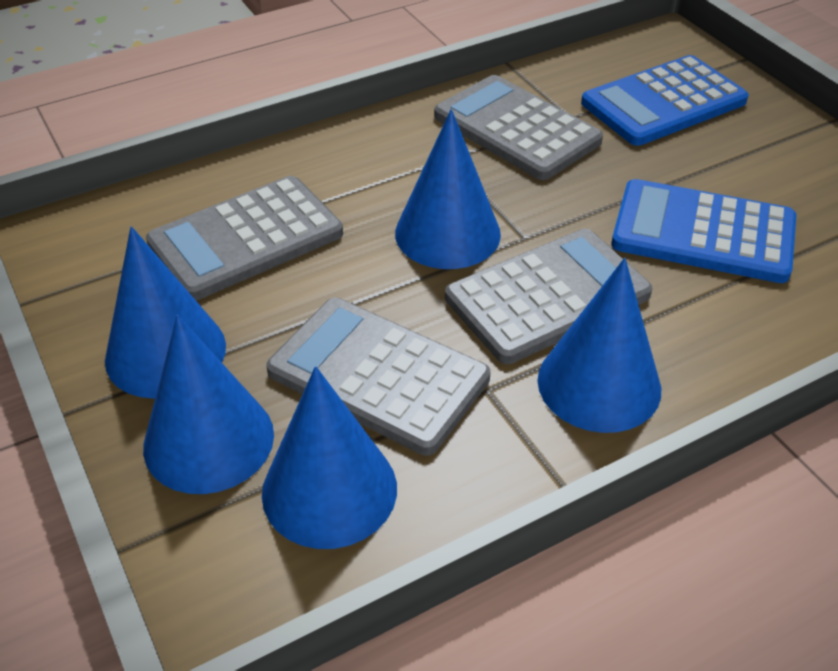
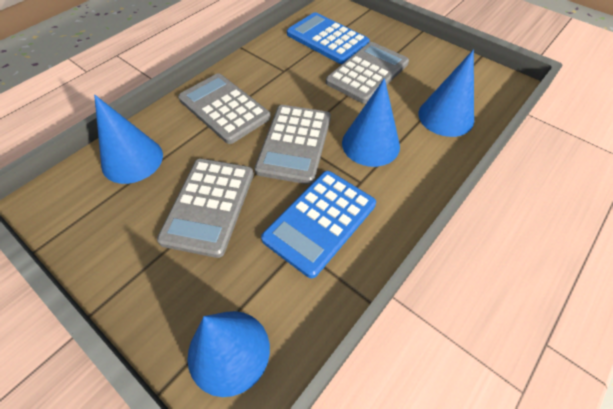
blue cone: 5 -> 4

